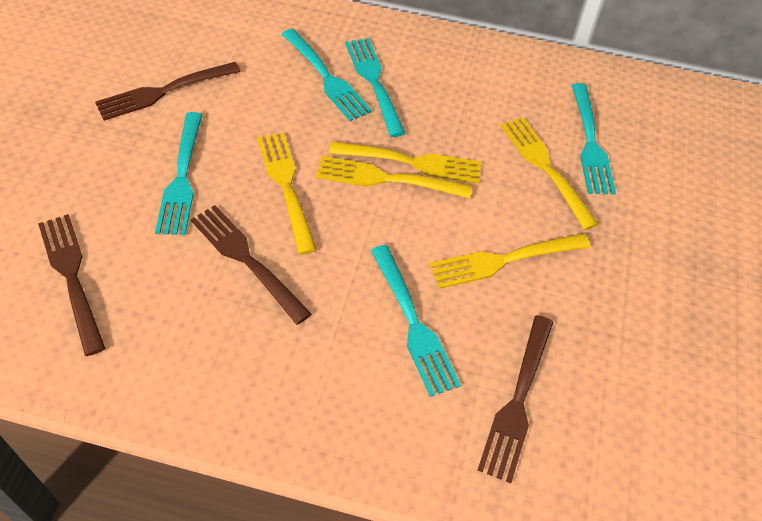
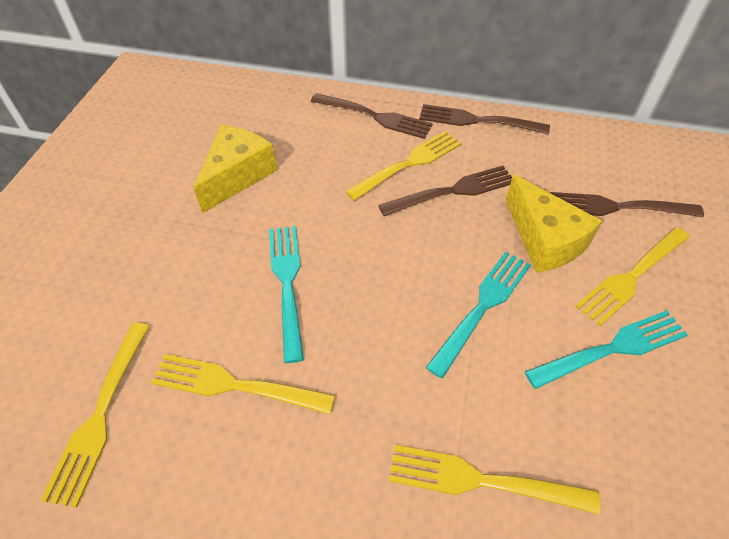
turquoise fork: 5 -> 3
yellow cheese: 0 -> 2

